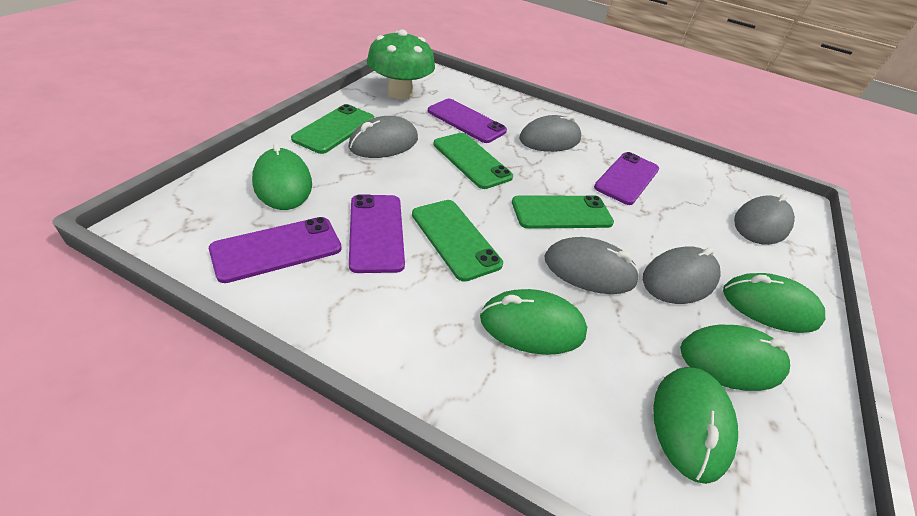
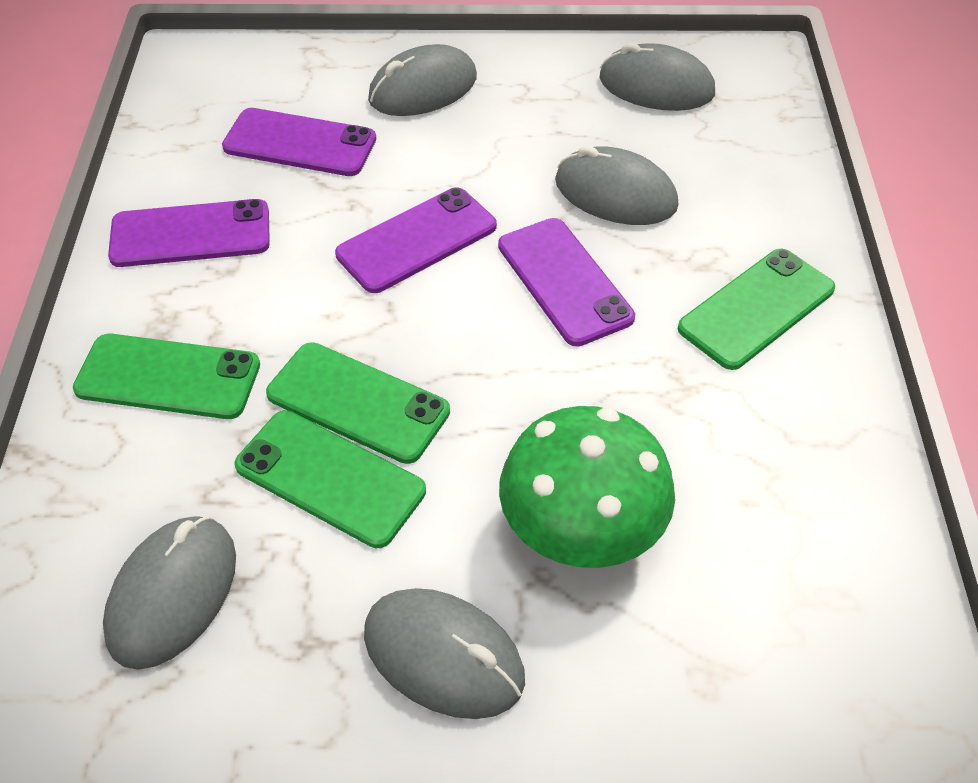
green mouse: 5 -> 0

